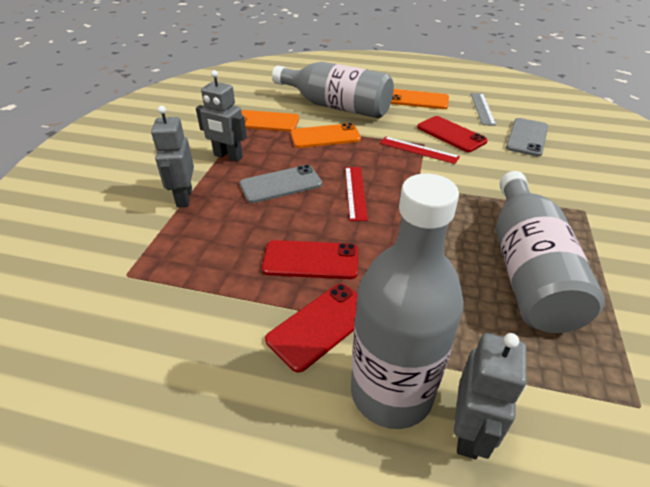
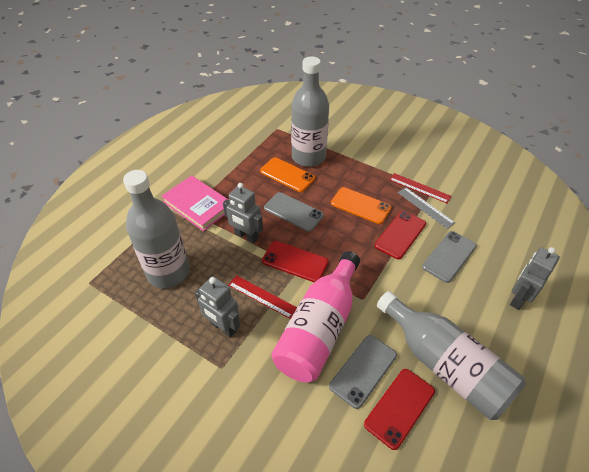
grey phone: 2 -> 3
orange phone: 3 -> 2
pink book: 0 -> 1
pink bottle: 0 -> 1

